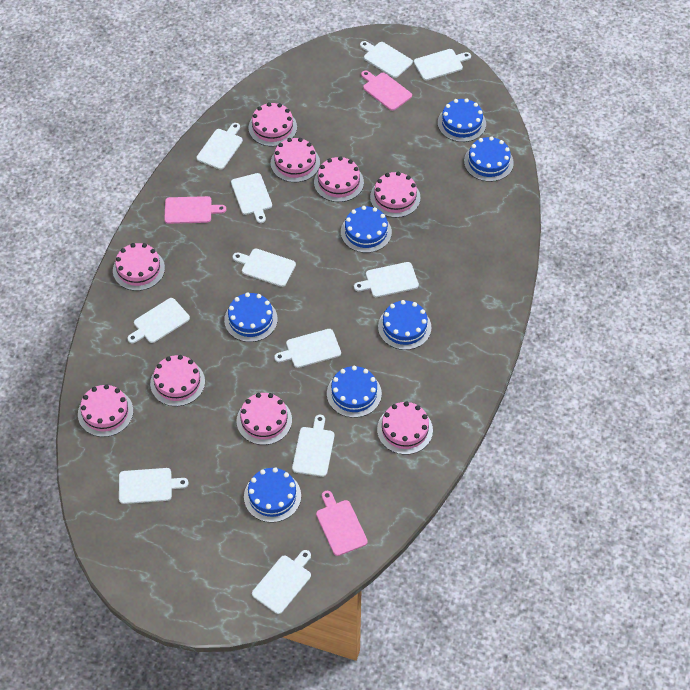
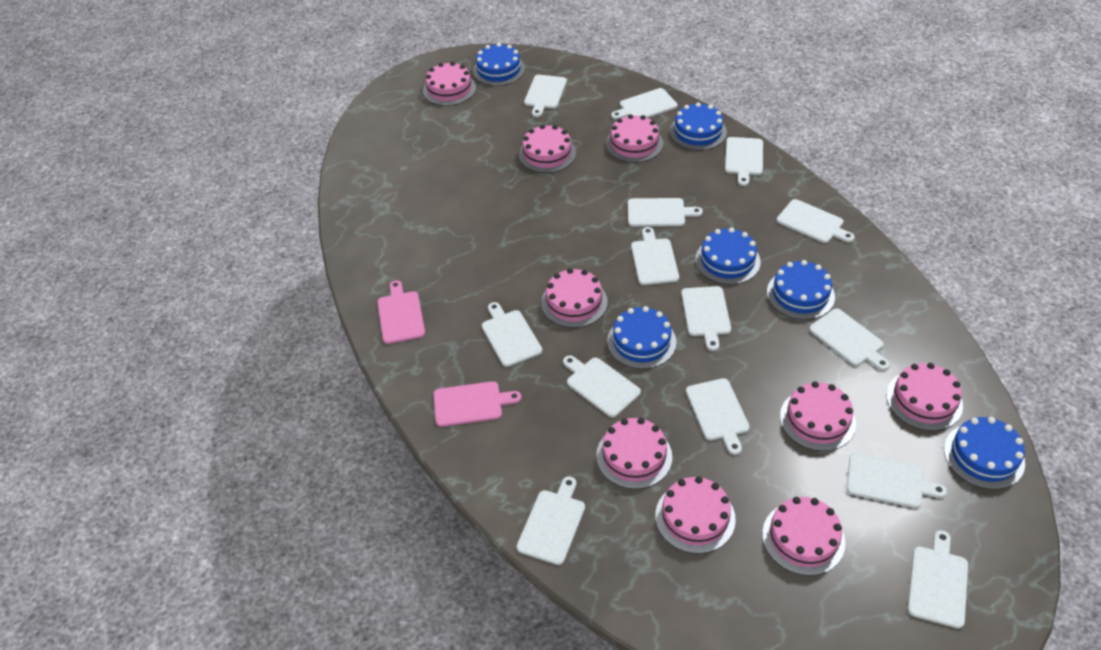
blue cake: 7 -> 6
pink cutting board: 3 -> 2
white cutting board: 11 -> 14

